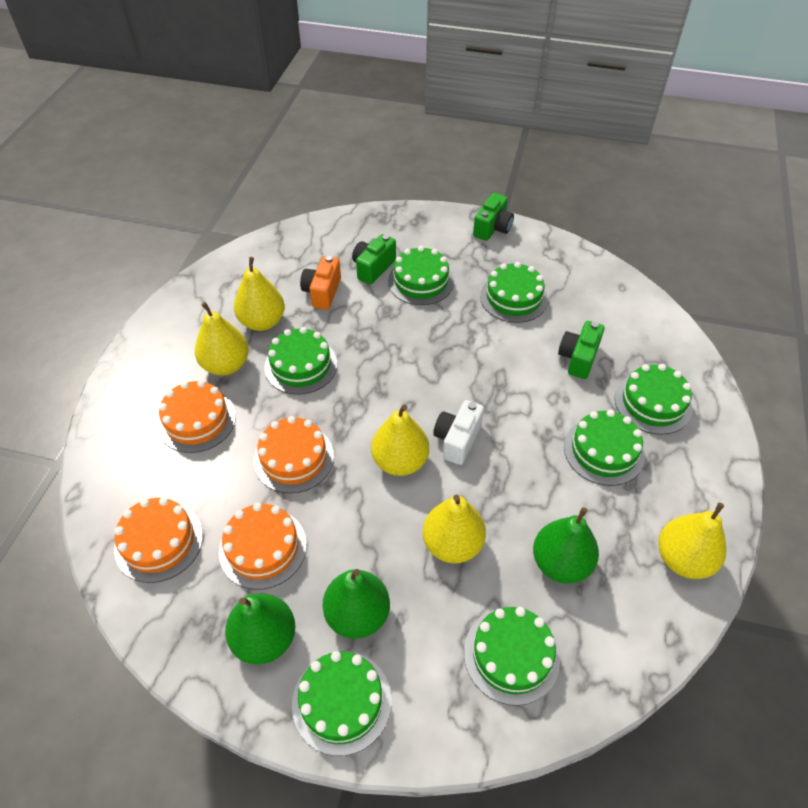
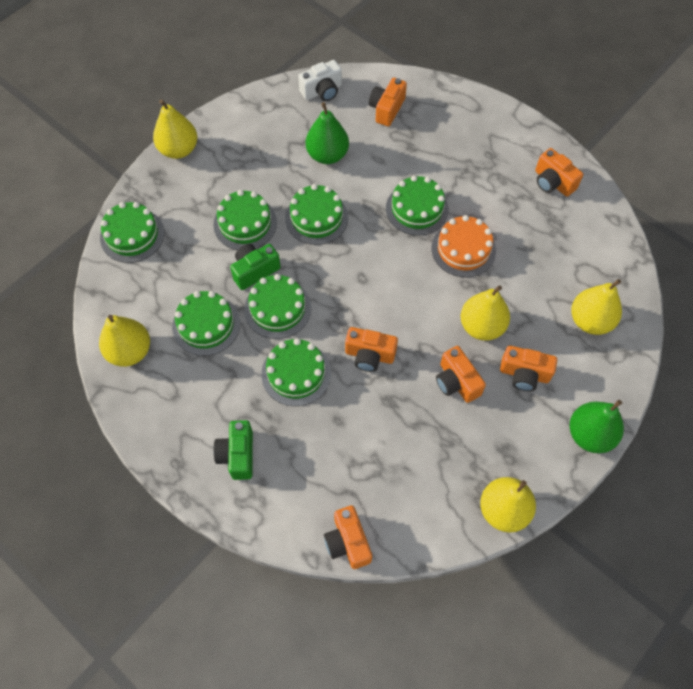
green camera: 3 -> 2
green pear: 3 -> 2
orange cake: 4 -> 1
orange camera: 1 -> 6

